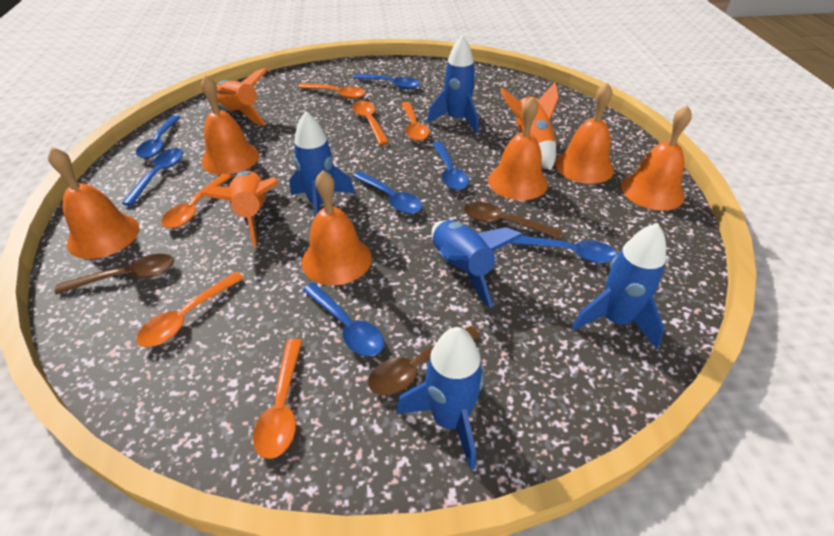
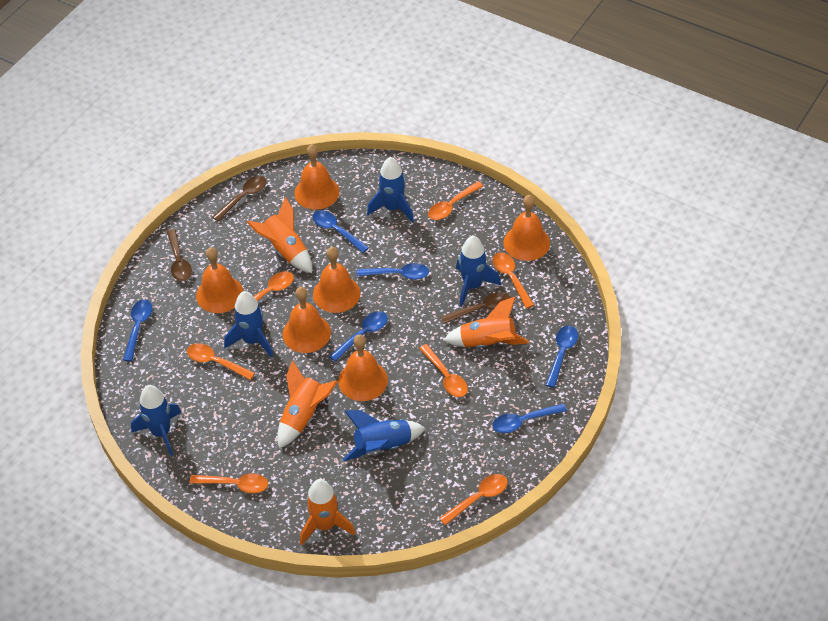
blue spoon: 7 -> 6
orange rocket: 3 -> 4
orange spoon: 6 -> 7

